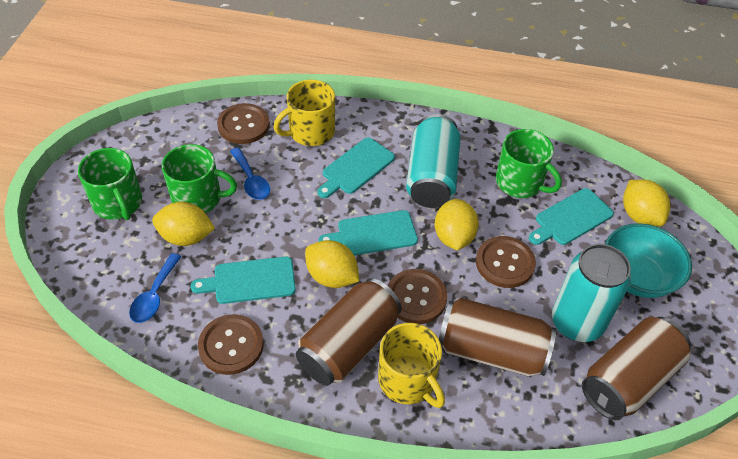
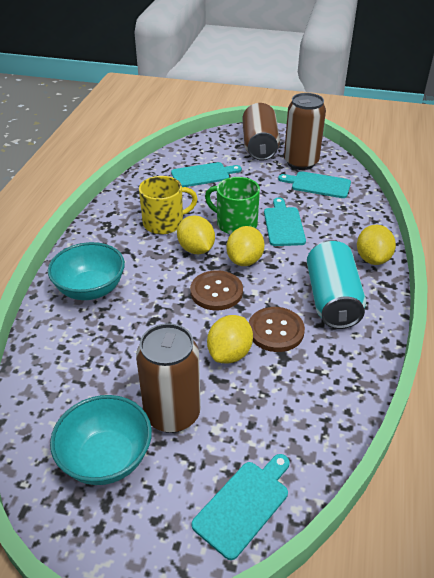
blue spoon: 2 -> 0
brown button: 4 -> 2
green mug: 3 -> 1
turquoise bowl: 1 -> 2
turquoise can: 2 -> 1
yellow mug: 2 -> 1

